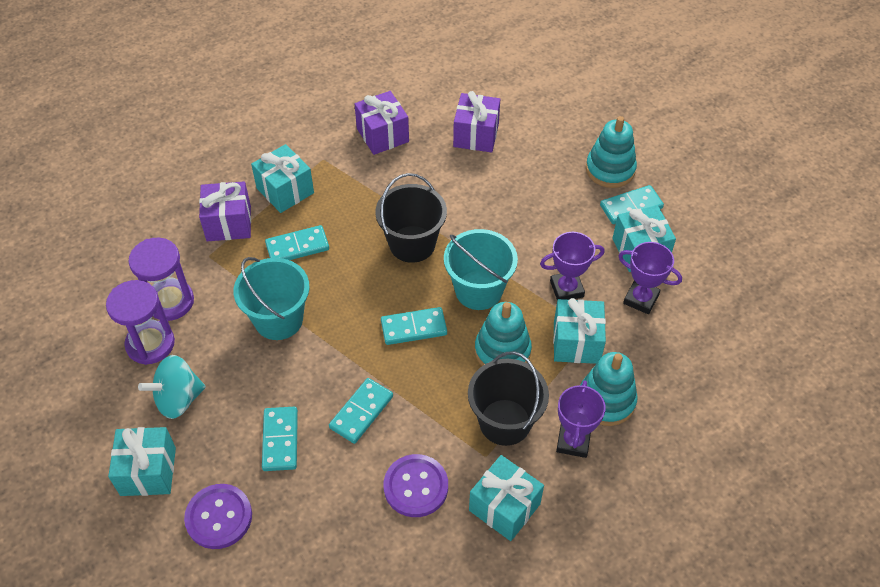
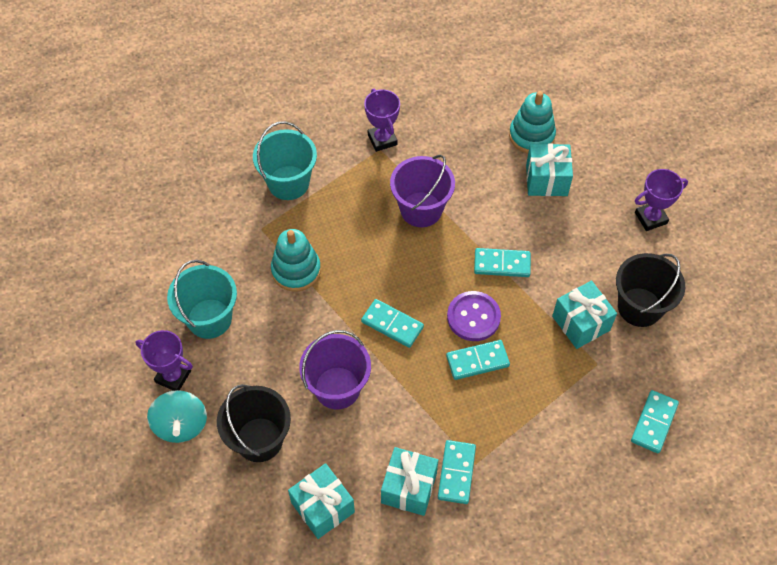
purple bucket: 0 -> 2
purple button: 2 -> 1
purple gift: 3 -> 0
purple hourglass: 2 -> 0
turquoise gift: 5 -> 4
turquoise stacking toy: 3 -> 2

